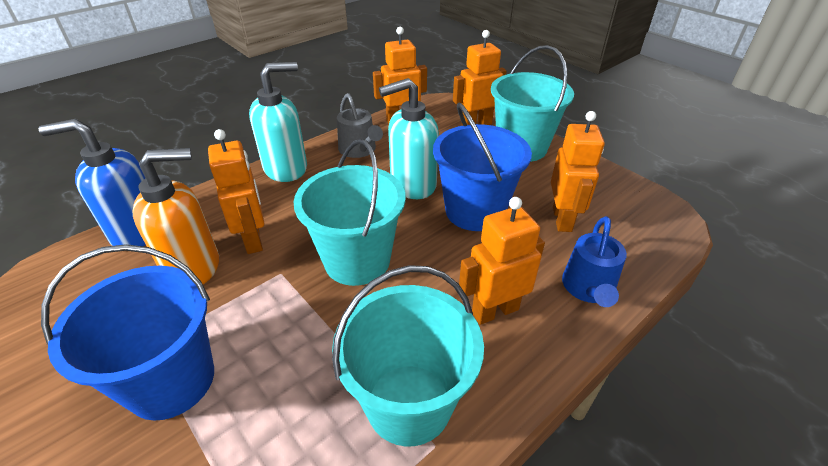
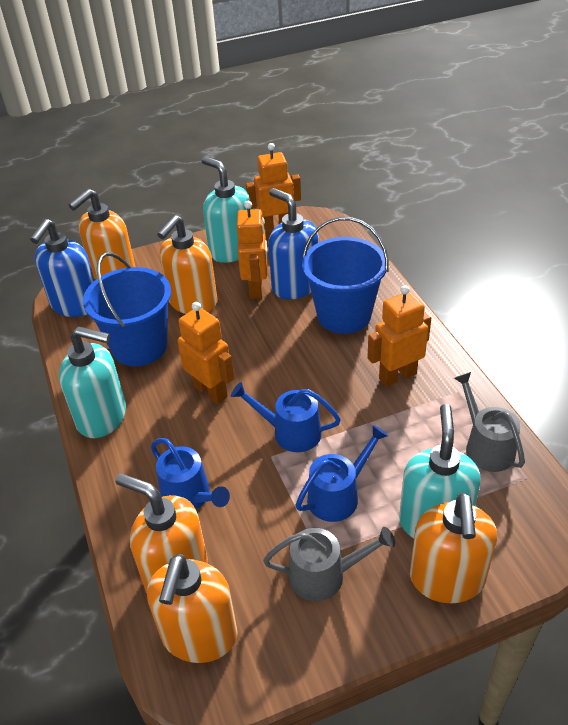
blue soap dispenser: 1 -> 2
blue watering can: 1 -> 3
grey watering can: 1 -> 2
orange robot: 5 -> 4
orange soap dispenser: 1 -> 5
turquoise bucket: 3 -> 0
turquoise soap dispenser: 2 -> 3

